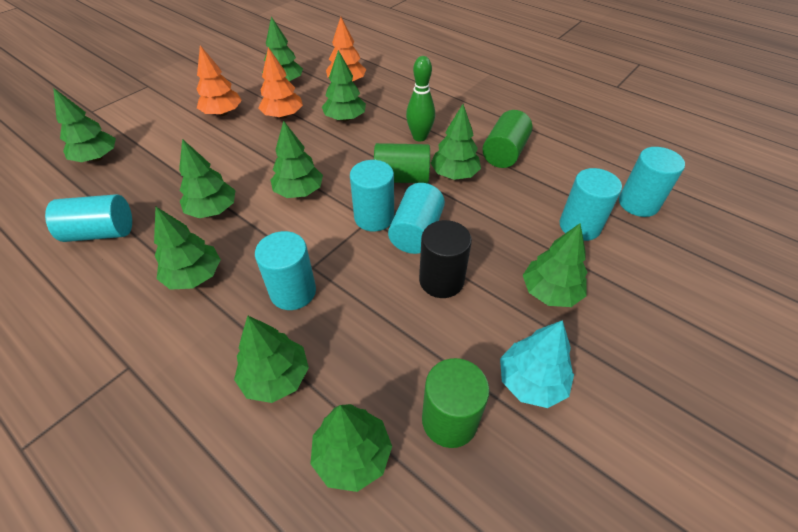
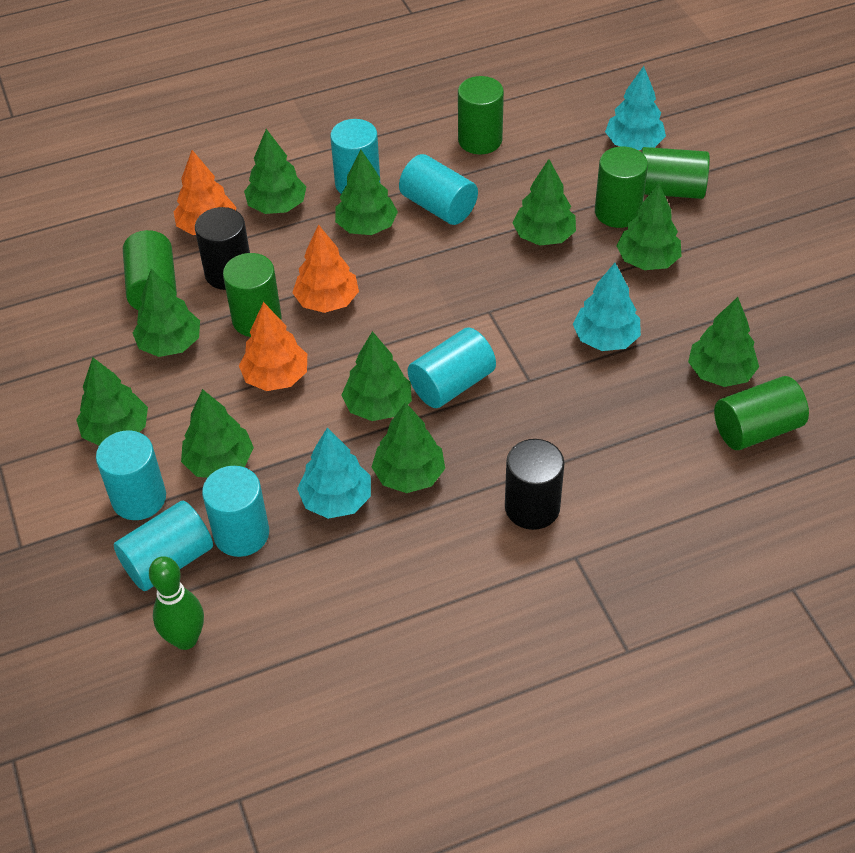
black cylinder: 1 -> 2
green cylinder: 3 -> 6
turquoise tree: 1 -> 3

